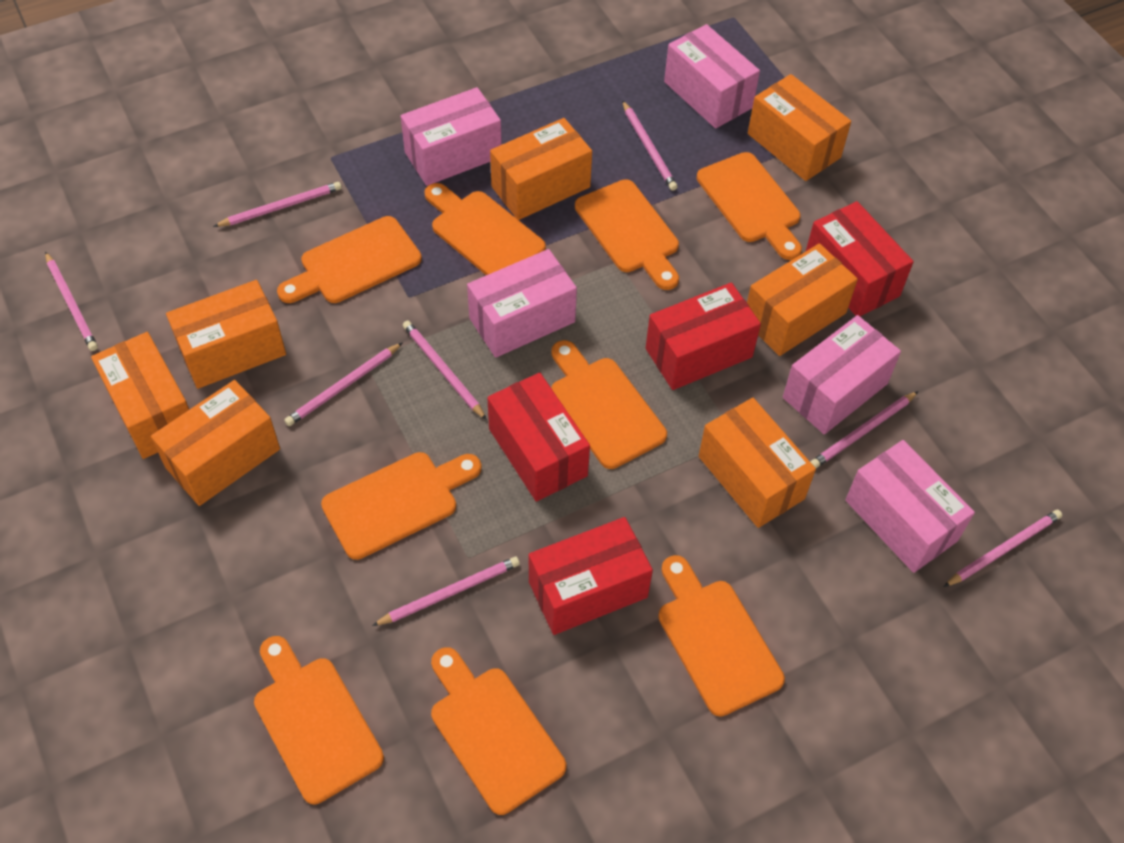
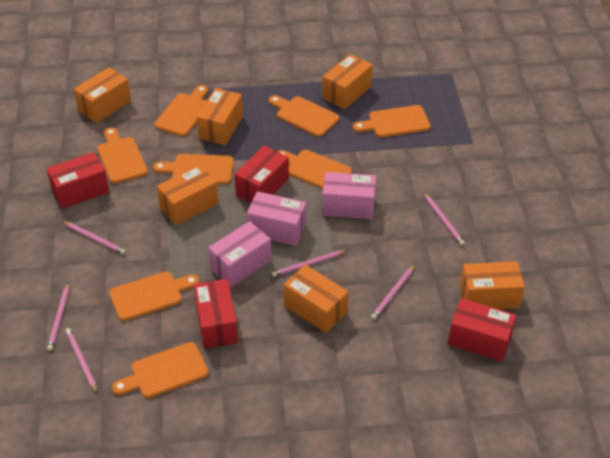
orange box: 7 -> 6
orange cutting board: 9 -> 8
pink box: 5 -> 3
pink pencil: 8 -> 6

